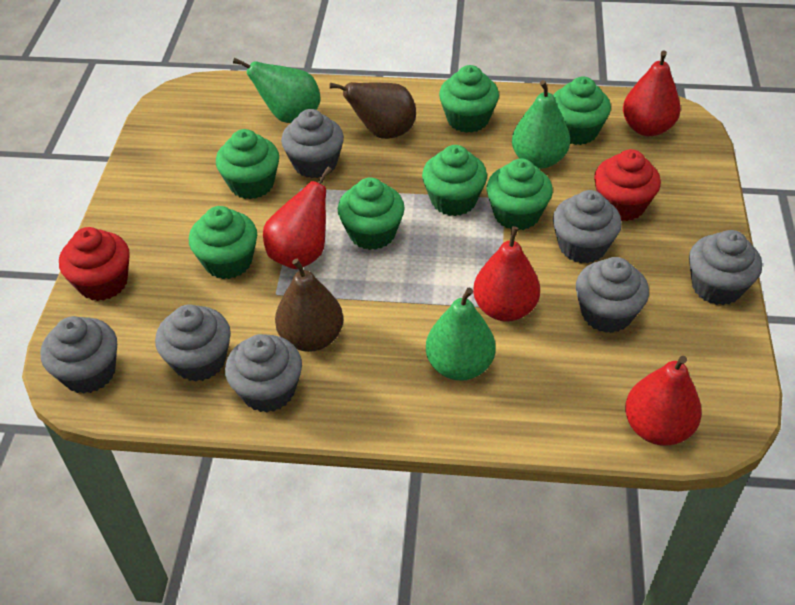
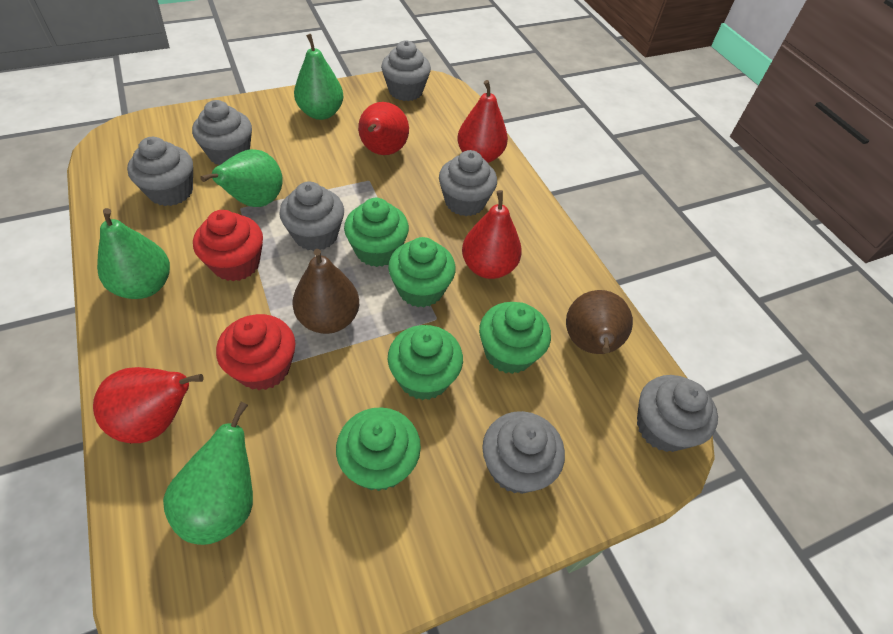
green cupcake: 7 -> 5
green pear: 3 -> 4

